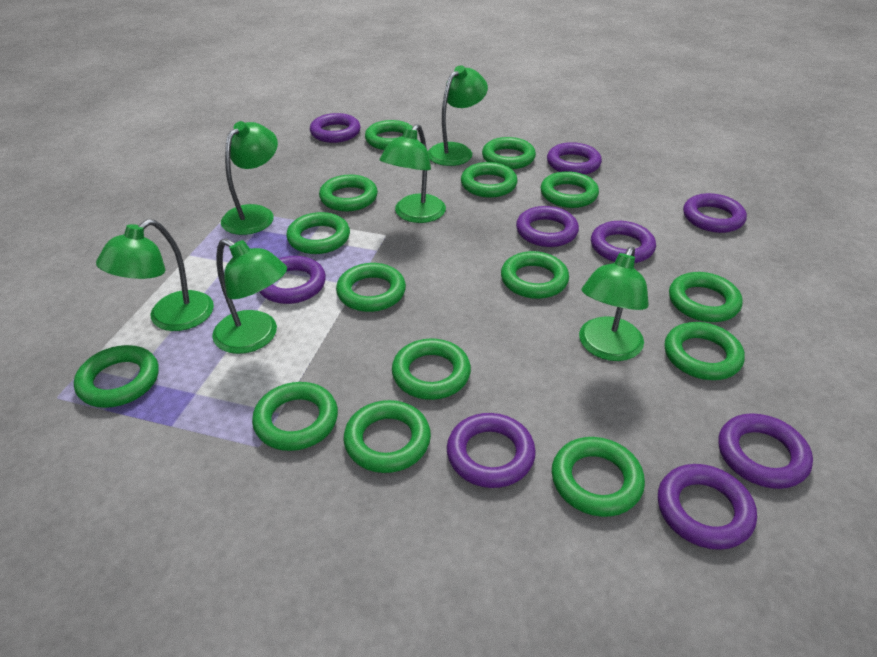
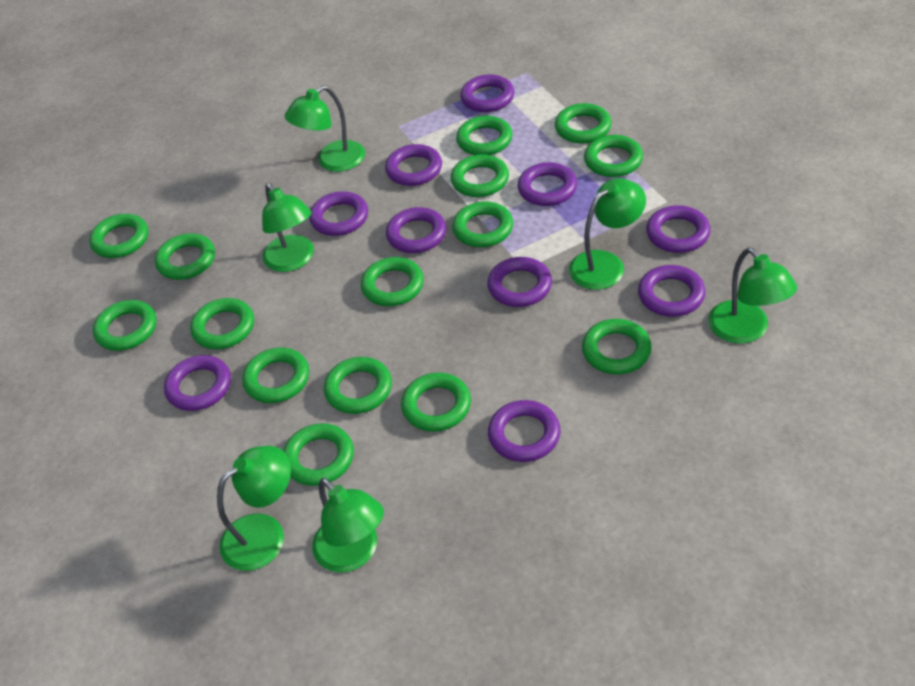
purple ring: 9 -> 10

